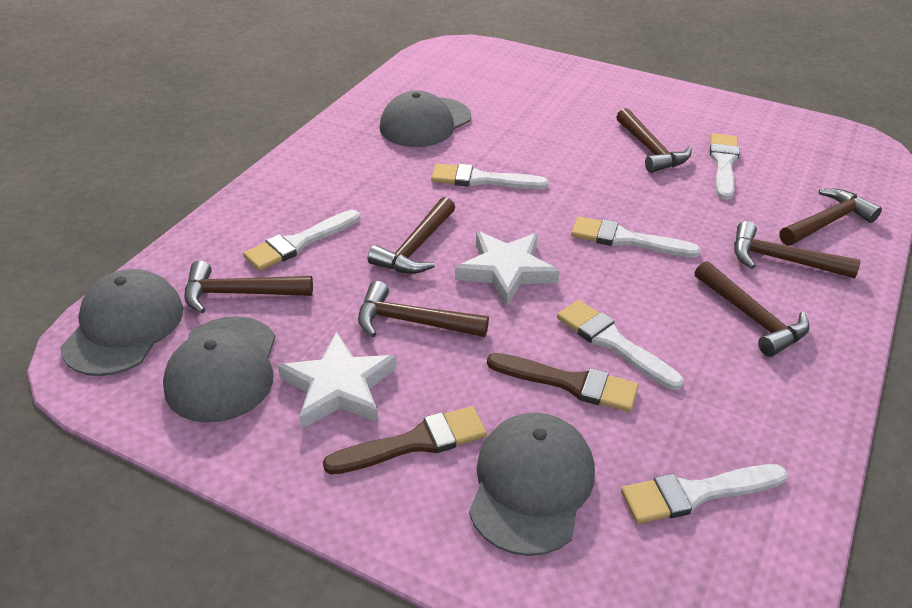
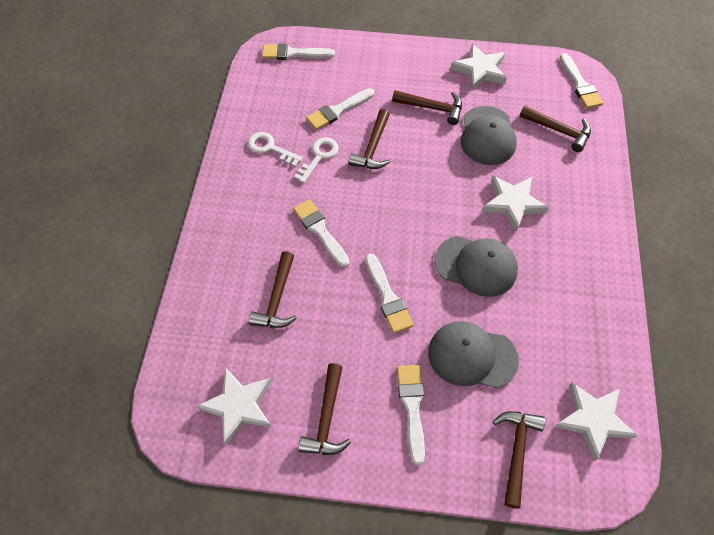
brown brush: 2 -> 0
brown hammer: 7 -> 6
grey cap: 4 -> 3
white key: 0 -> 2
white star: 2 -> 4

